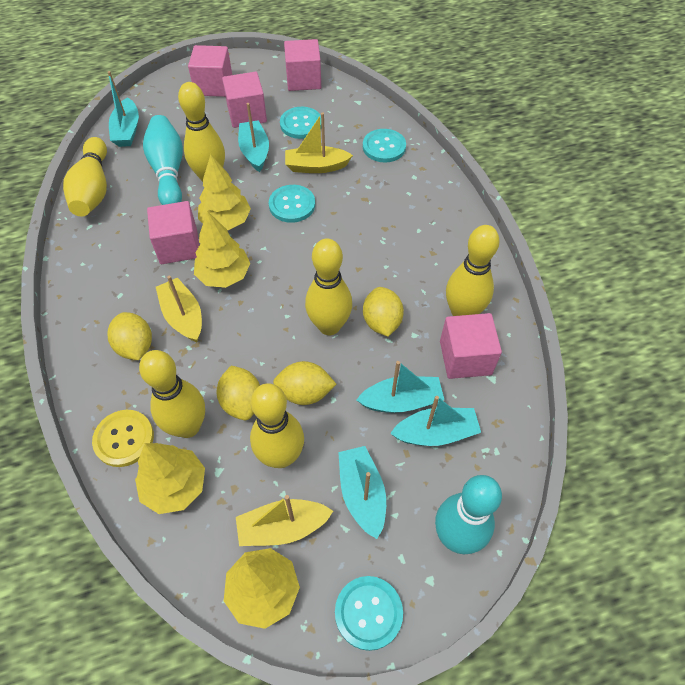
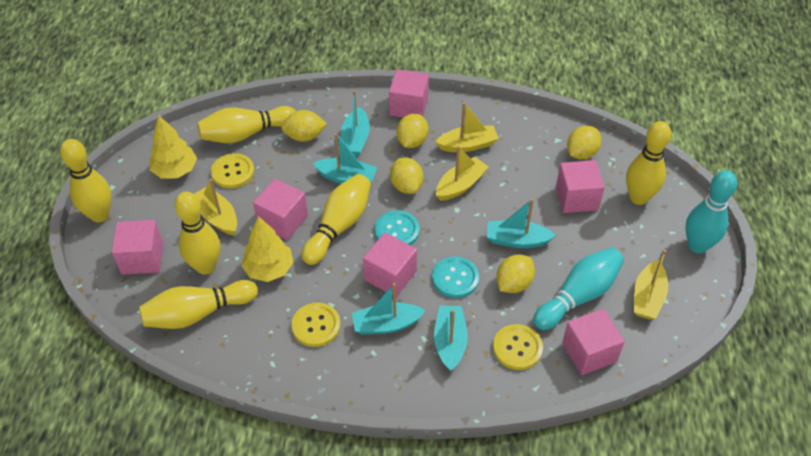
pink cube: 5 -> 6
turquoise button: 4 -> 2
yellow boat: 3 -> 4
yellow button: 1 -> 3
yellow lemon: 4 -> 5
yellow tree: 4 -> 2

